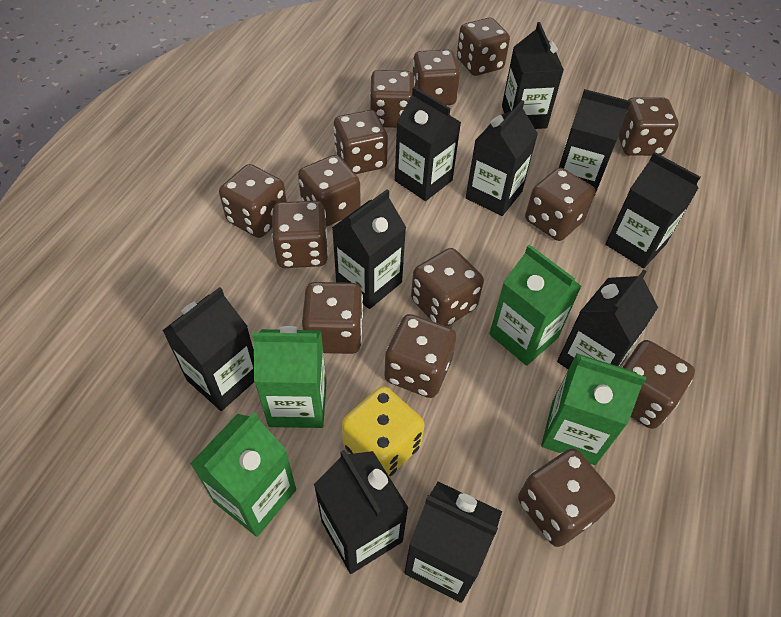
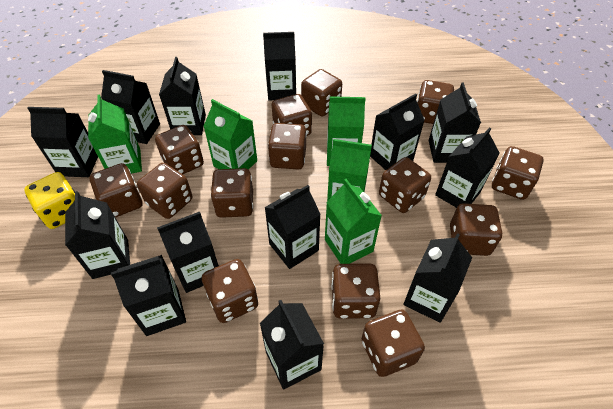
black carton: 10 -> 13
green carton: 4 -> 5

